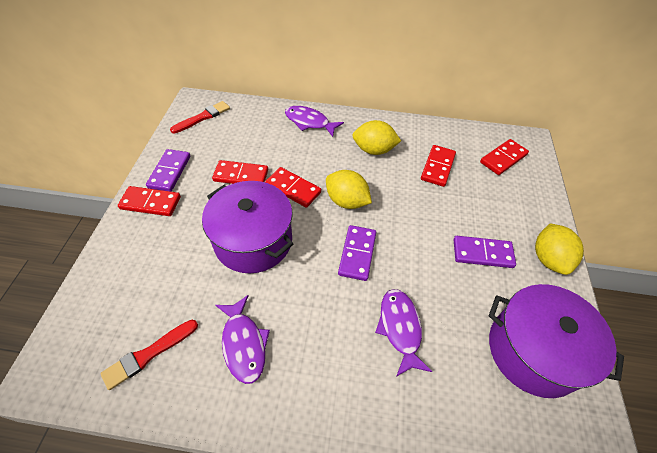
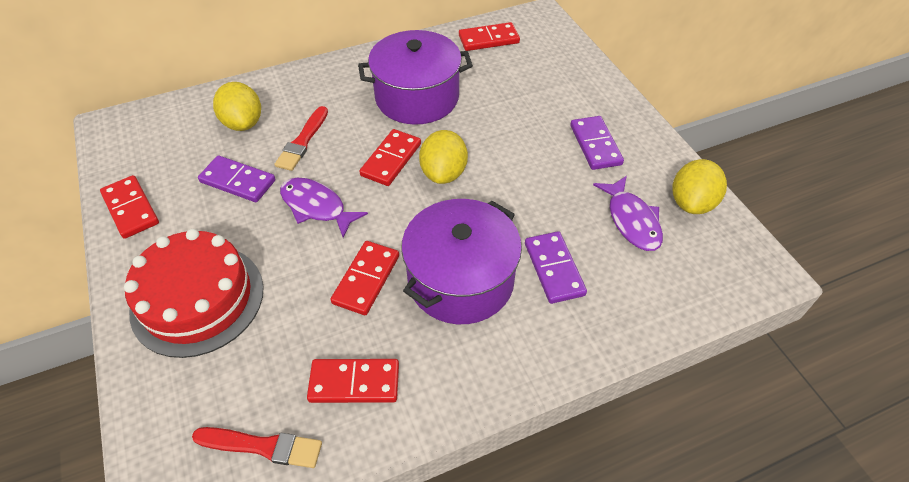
purple fish: 3 -> 2
red cake: 0 -> 1

